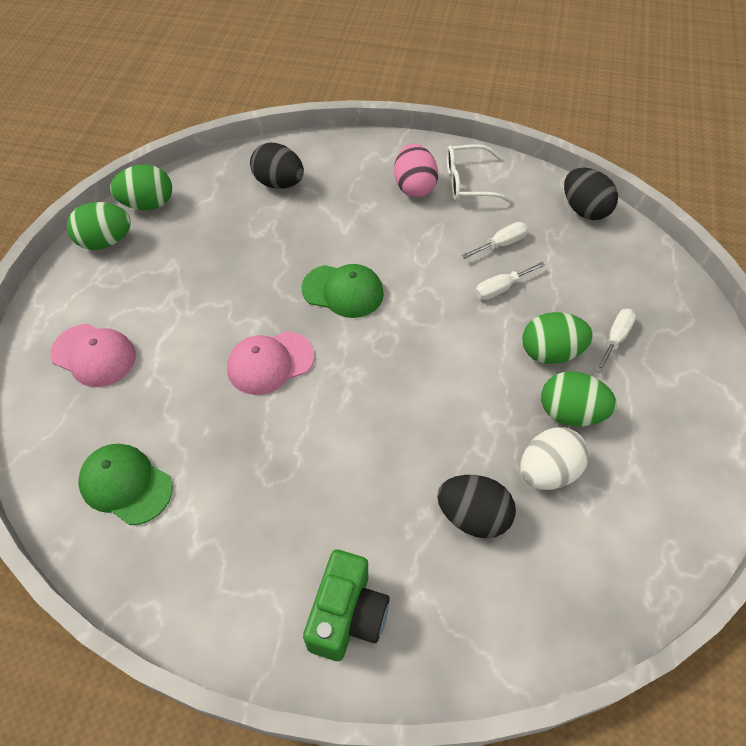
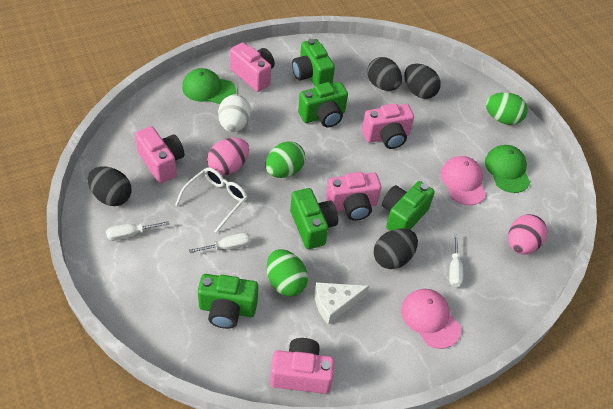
black egg: 3 -> 4
green camera: 1 -> 5
green egg: 4 -> 3
pink camera: 0 -> 5
pink egg: 1 -> 2
white cheese: 0 -> 1

